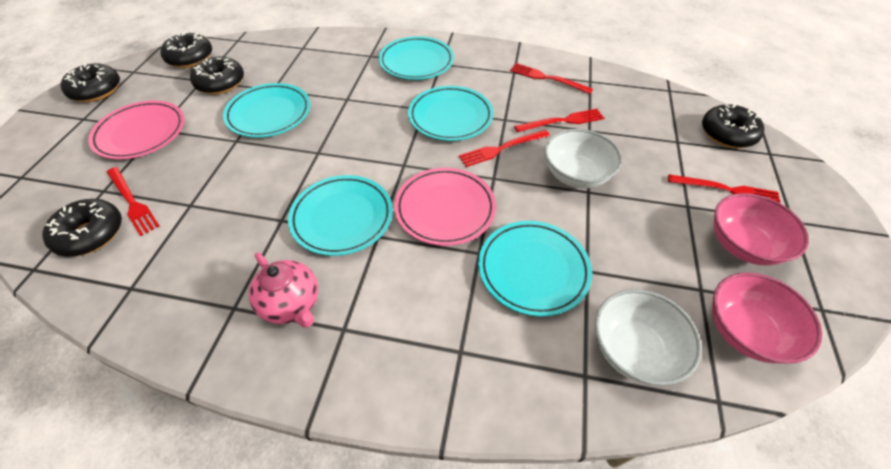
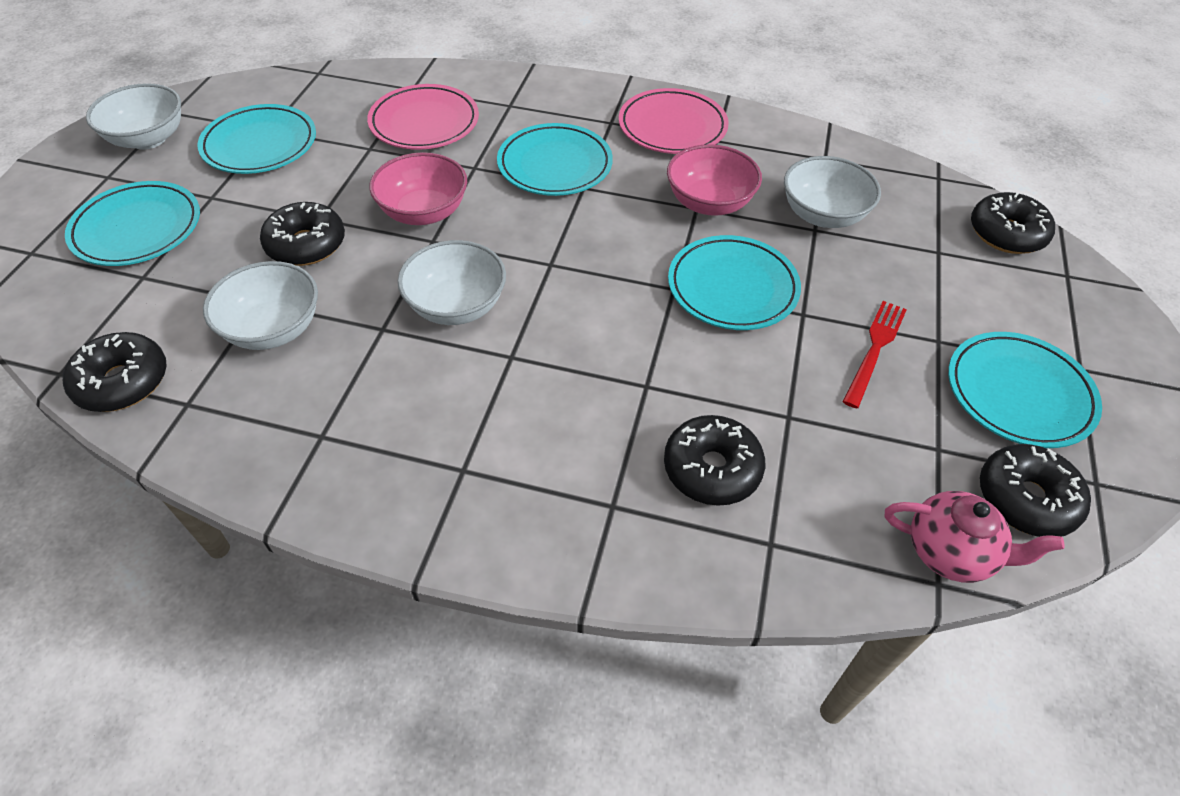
red fork: 5 -> 1
white bowl: 2 -> 4

